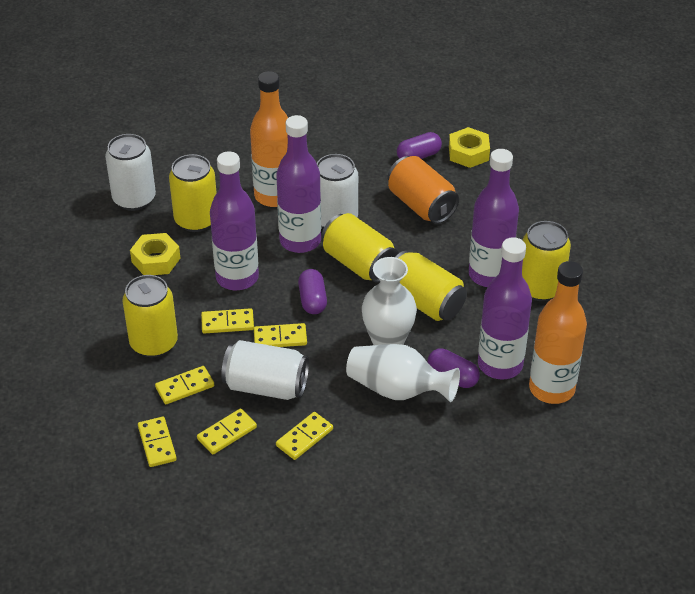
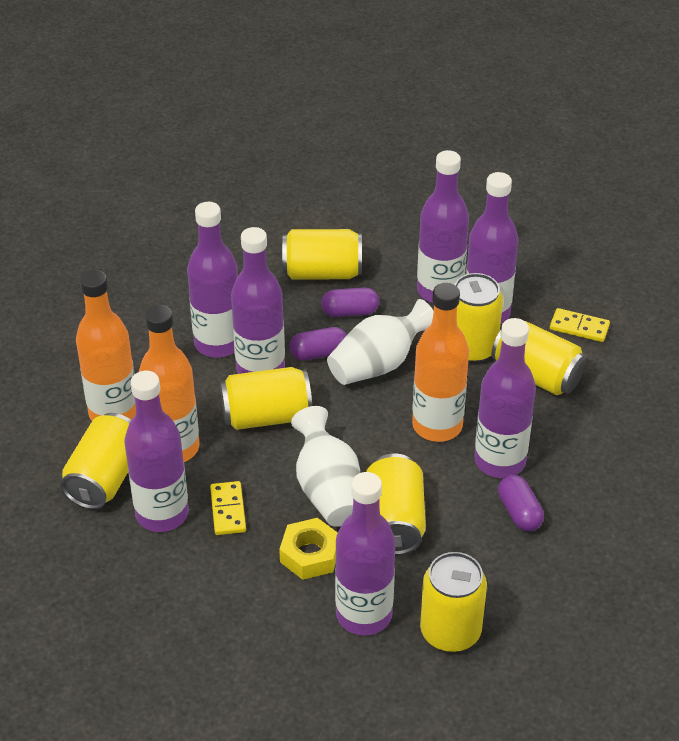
orange bottle: 2 -> 3
orange can: 1 -> 0
purple bottle: 4 -> 7
white can: 3 -> 0
yellow can: 5 -> 7
yellow domino: 6 -> 2
yellow nut: 2 -> 1

